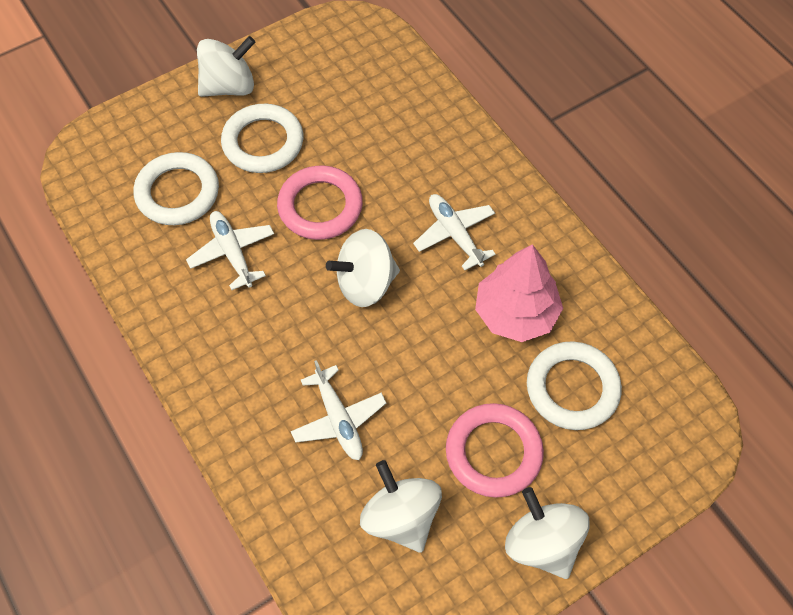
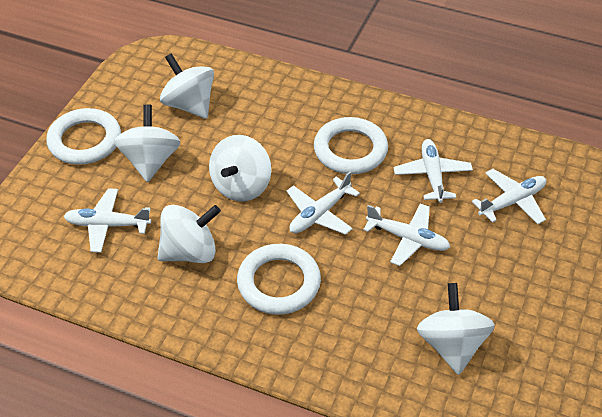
pink ring: 2 -> 0
pink tree: 1 -> 0
white plane: 3 -> 5
white spinning top: 4 -> 5

